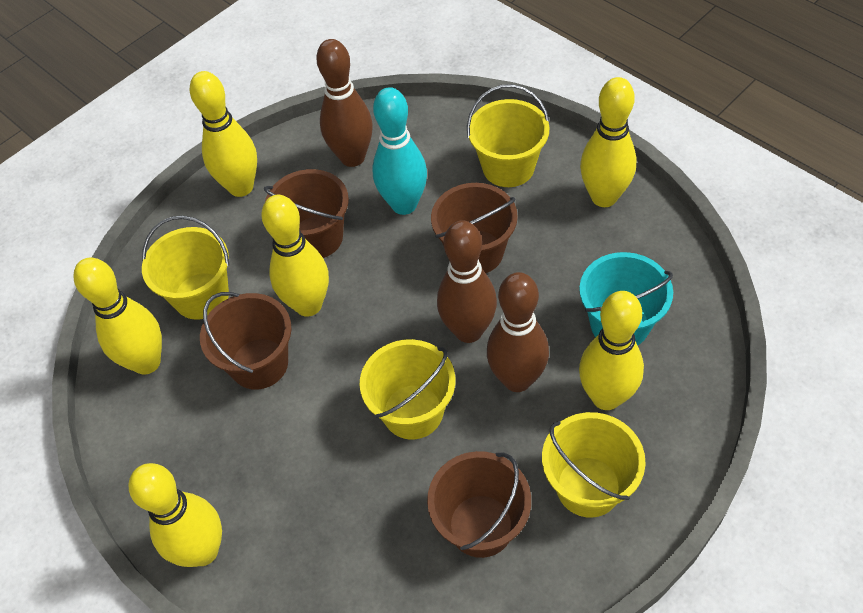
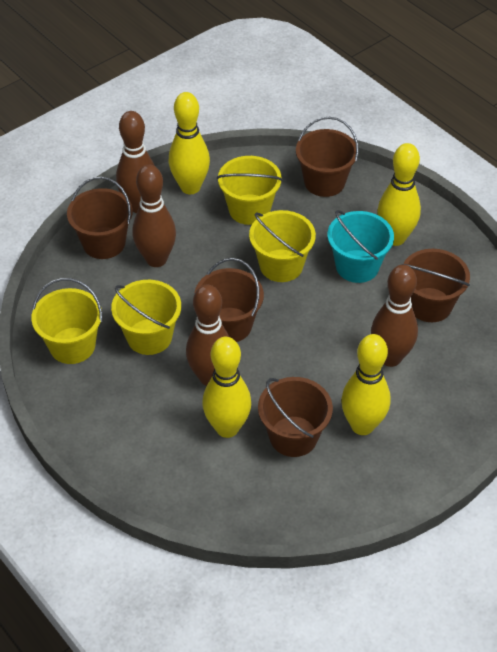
brown bowling pin: 3 -> 4
brown bucket: 4 -> 5
turquoise bowling pin: 1 -> 0
yellow bowling pin: 6 -> 4

